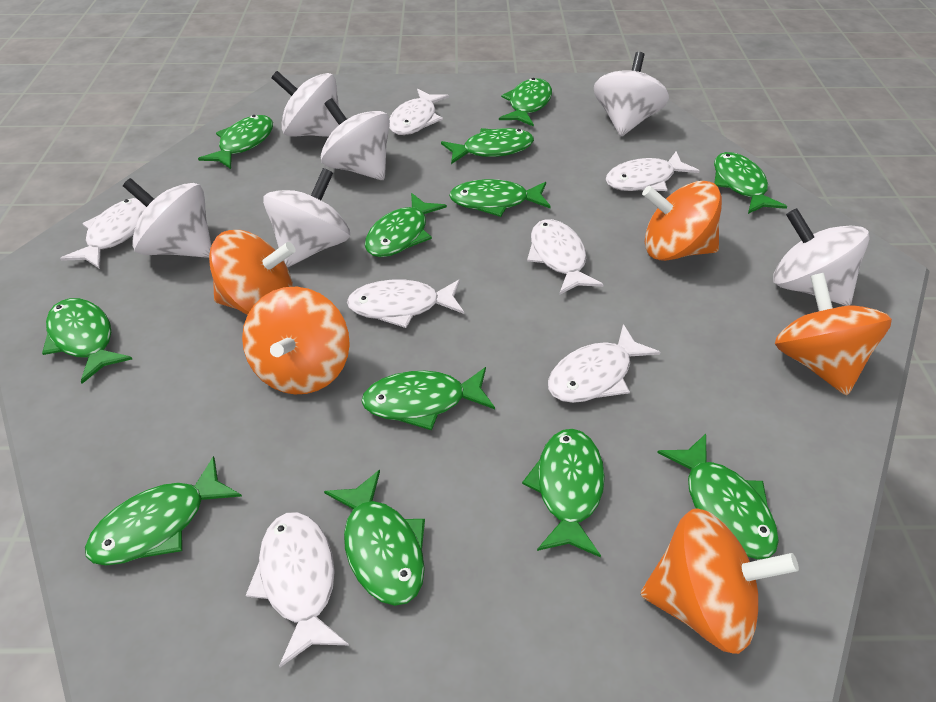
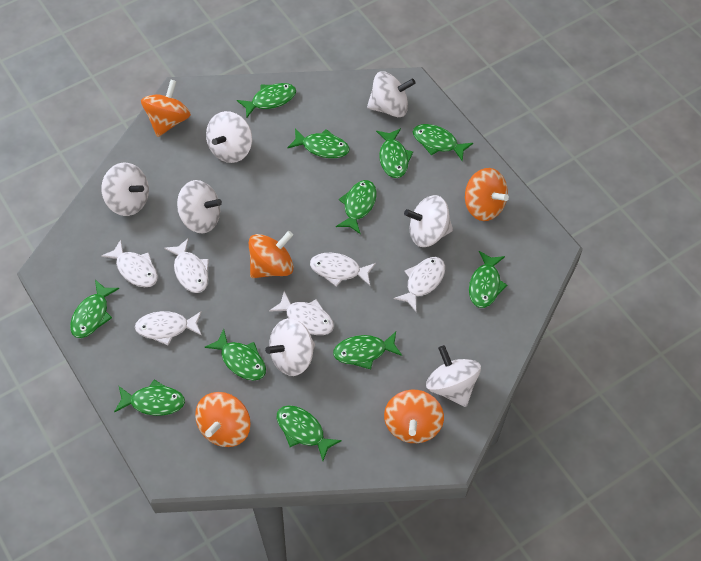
green fish: 12 -> 11
white fish: 7 -> 6
white spinning top: 6 -> 7

